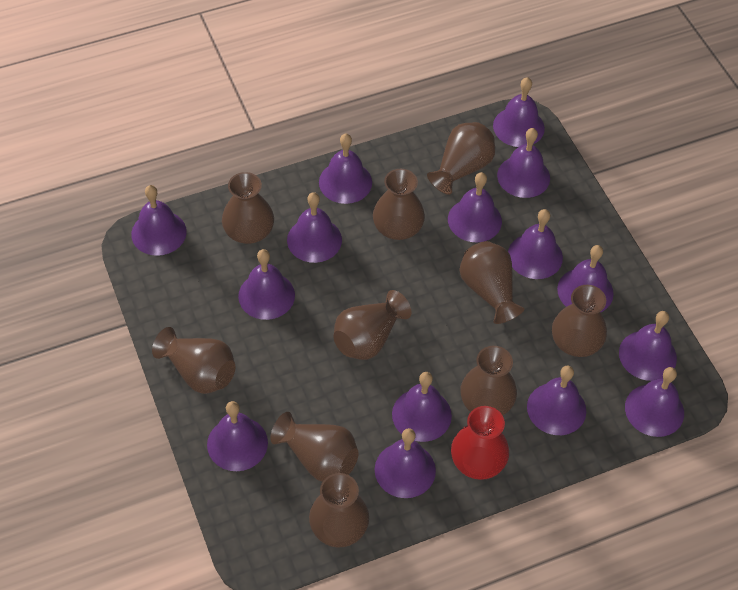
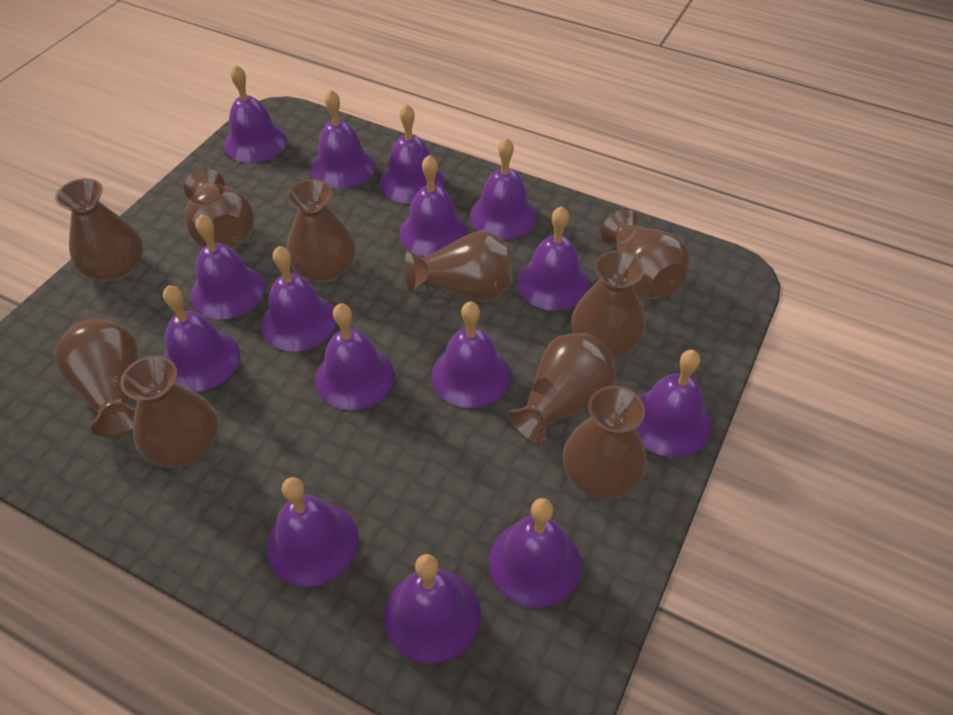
red vase: 1 -> 0

